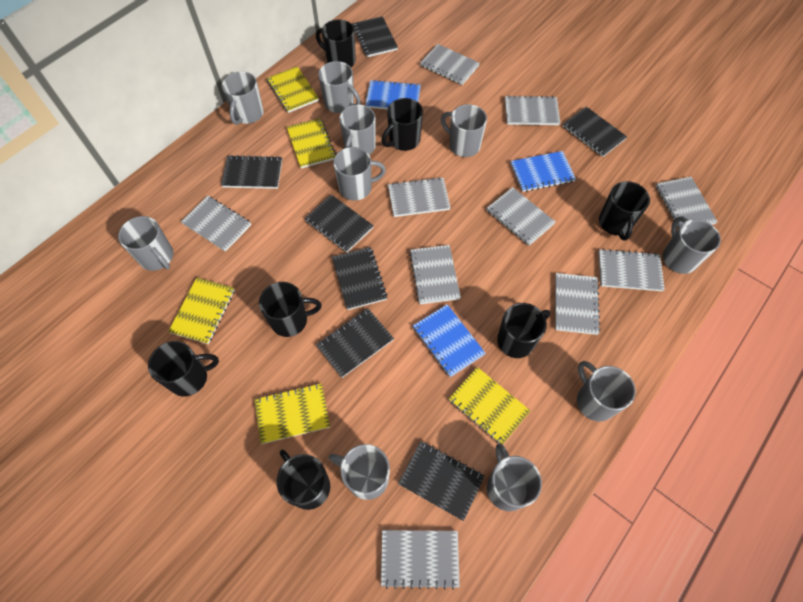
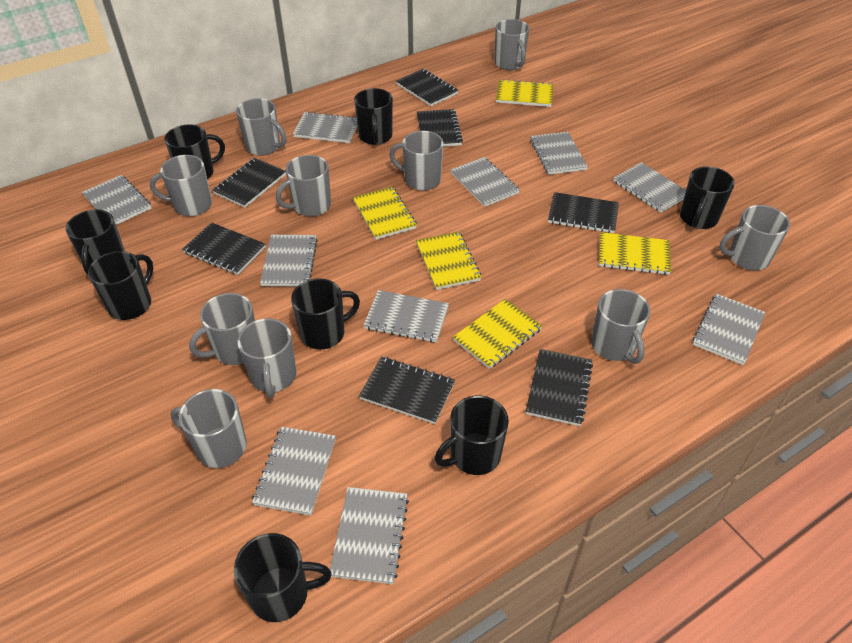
black mug: 7 -> 8
blue notebook: 3 -> 0

